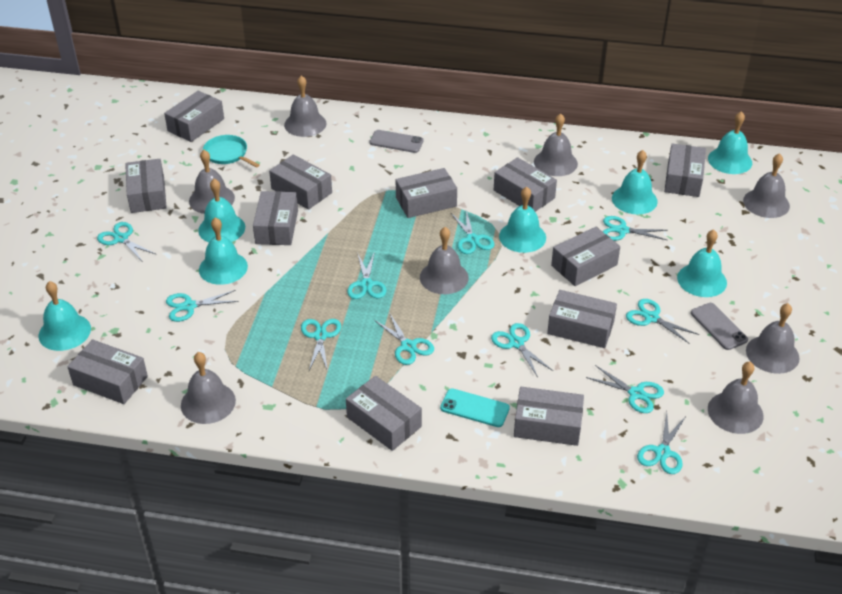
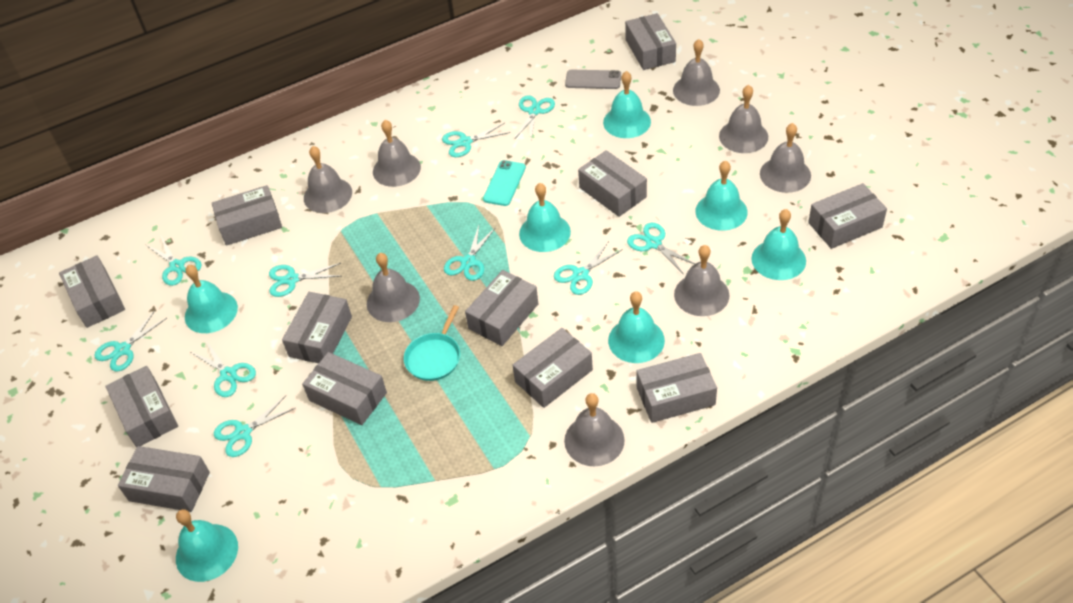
grey phone: 2 -> 1
turquoise scissors: 11 -> 10

